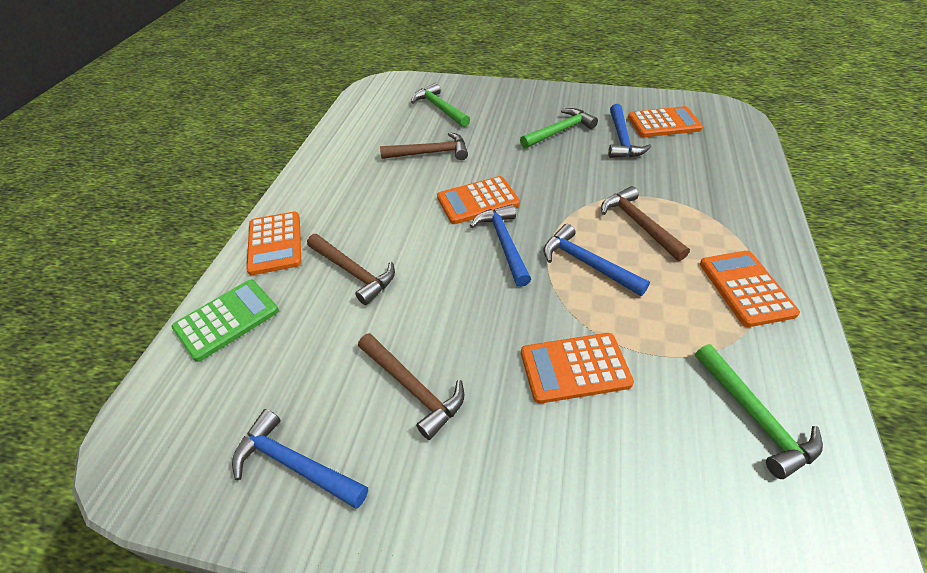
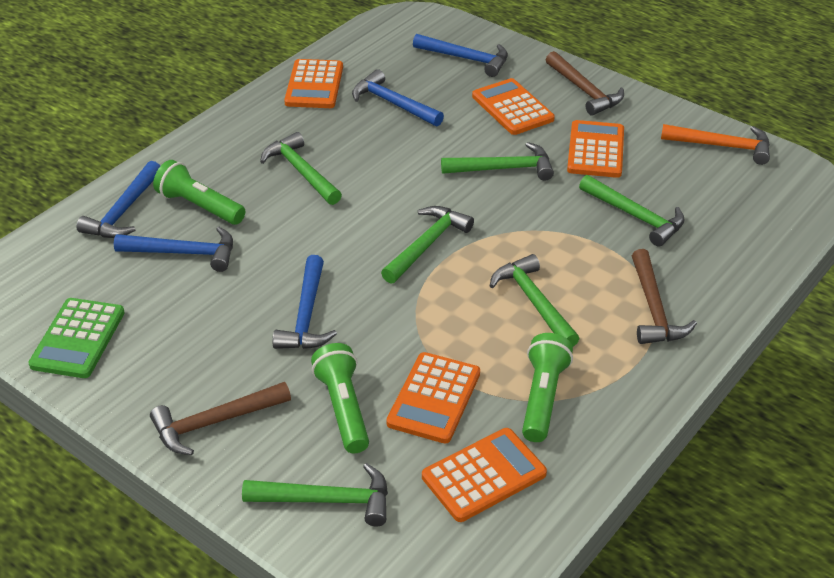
blue hammer: 4 -> 5
brown hammer: 4 -> 3
green flashlight: 0 -> 3
green hammer: 3 -> 6
orange hammer: 0 -> 1

